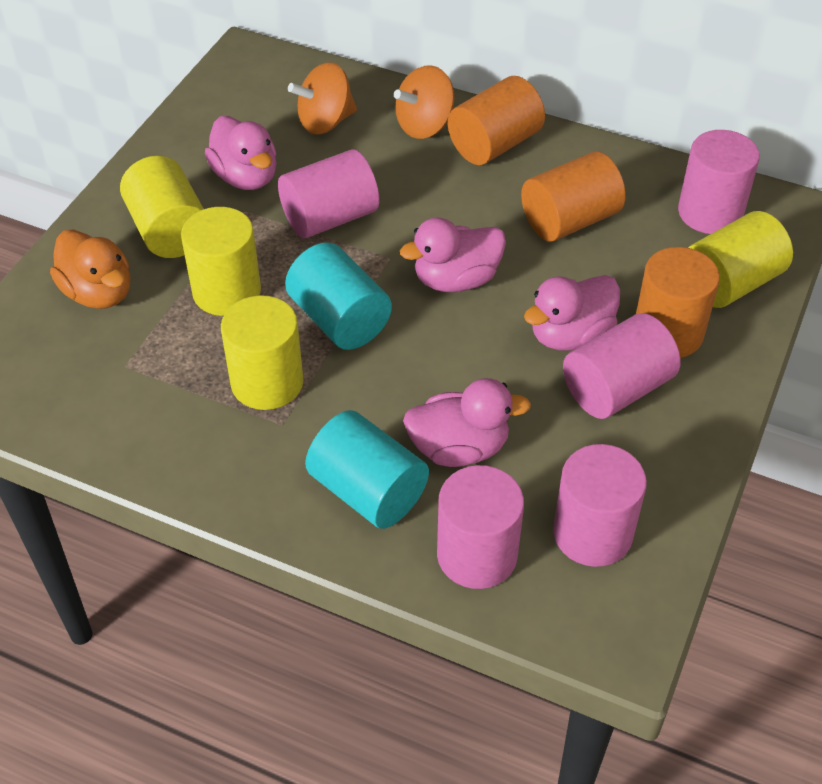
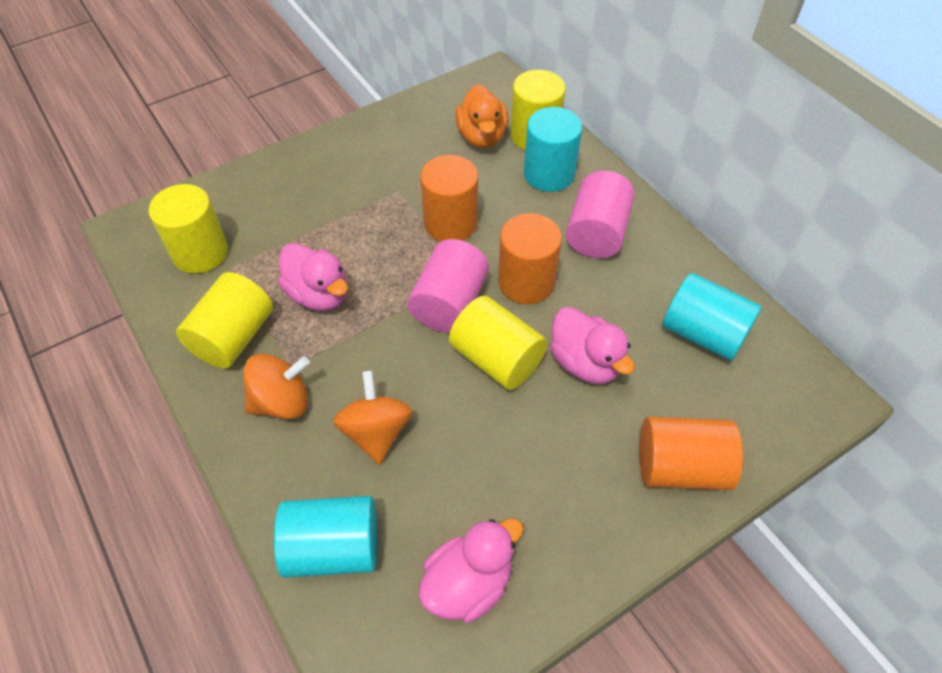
pink cylinder: 5 -> 2
pink duck: 4 -> 3
turquoise cylinder: 2 -> 3

